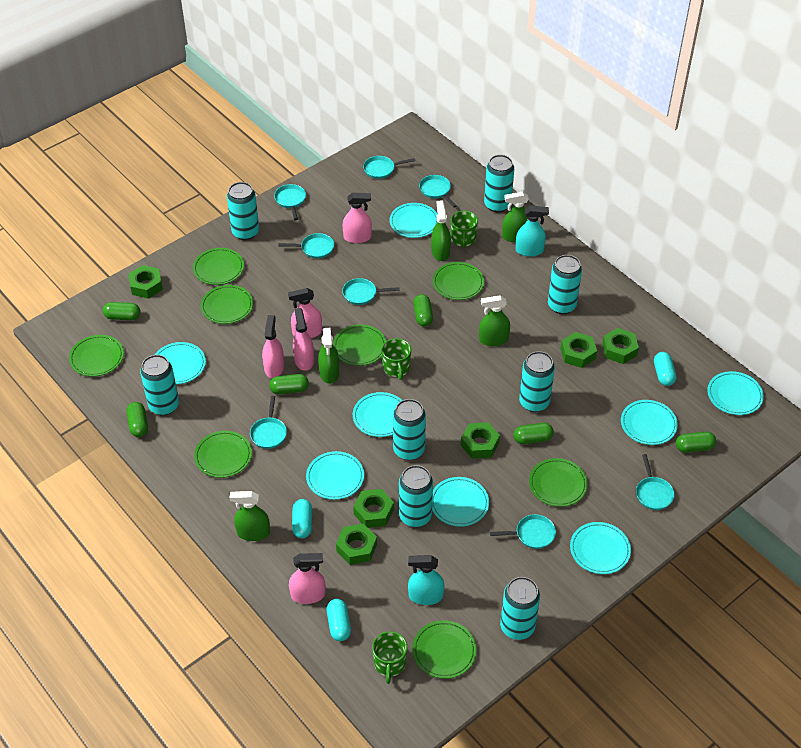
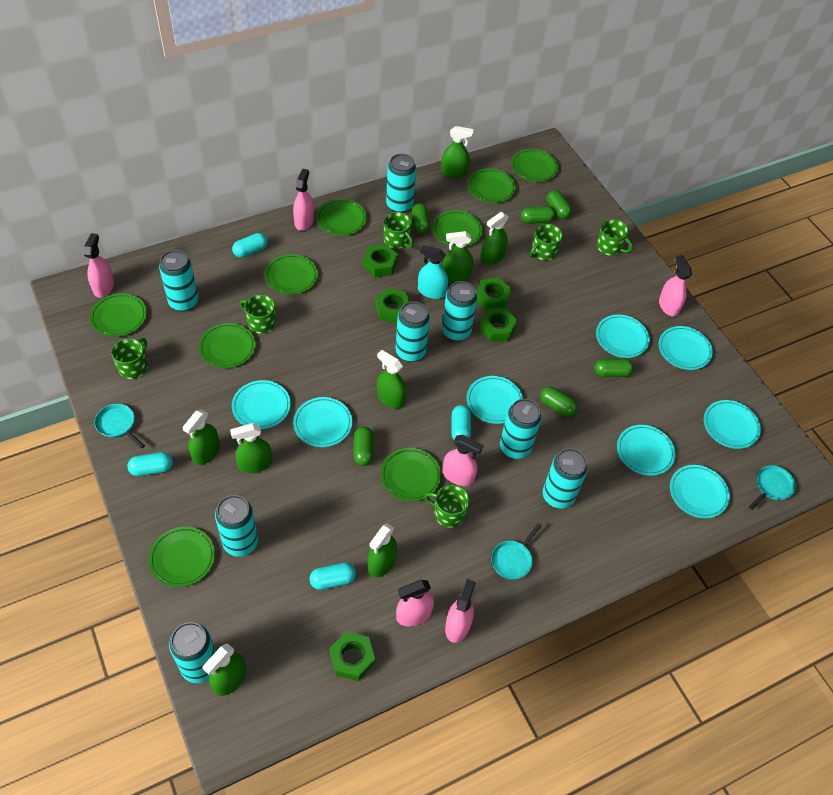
green mug: 3 -> 6
green nut: 6 -> 5
green plate: 8 -> 9
green spray bottle: 5 -> 8
pink spray bottle: 5 -> 6
turquoise capsule: 3 -> 4
turquoise pan: 8 -> 3
turquoise spray bottle: 2 -> 1

